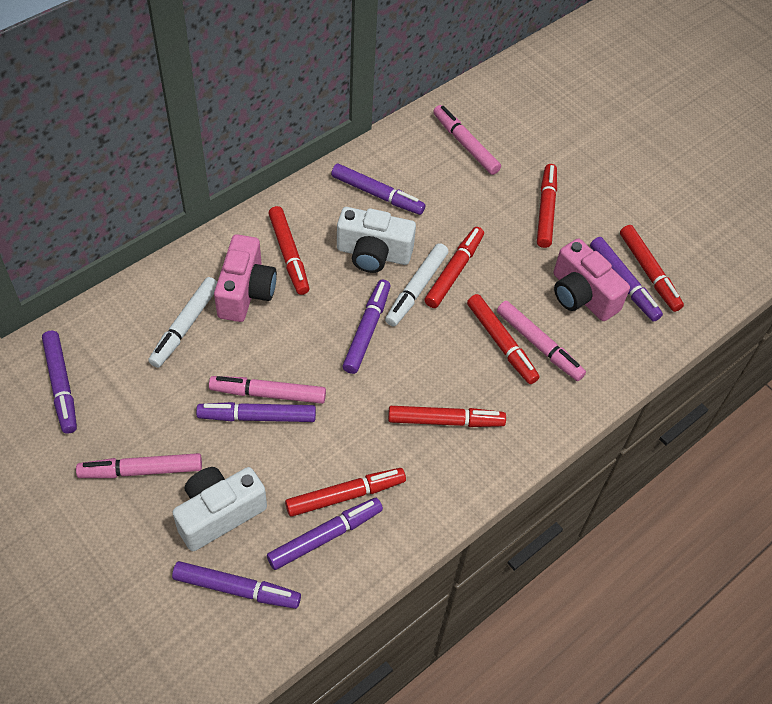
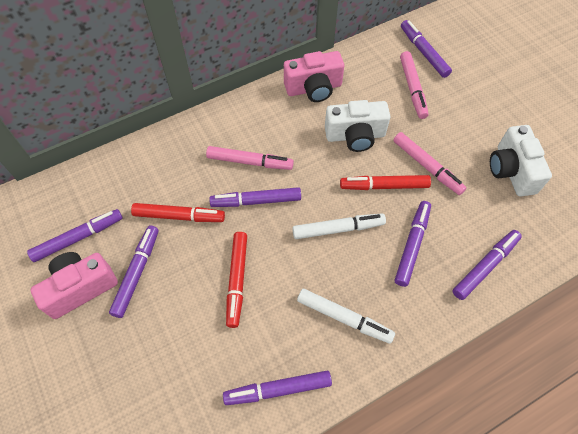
pink marker: 4 -> 3
red marker: 7 -> 3

